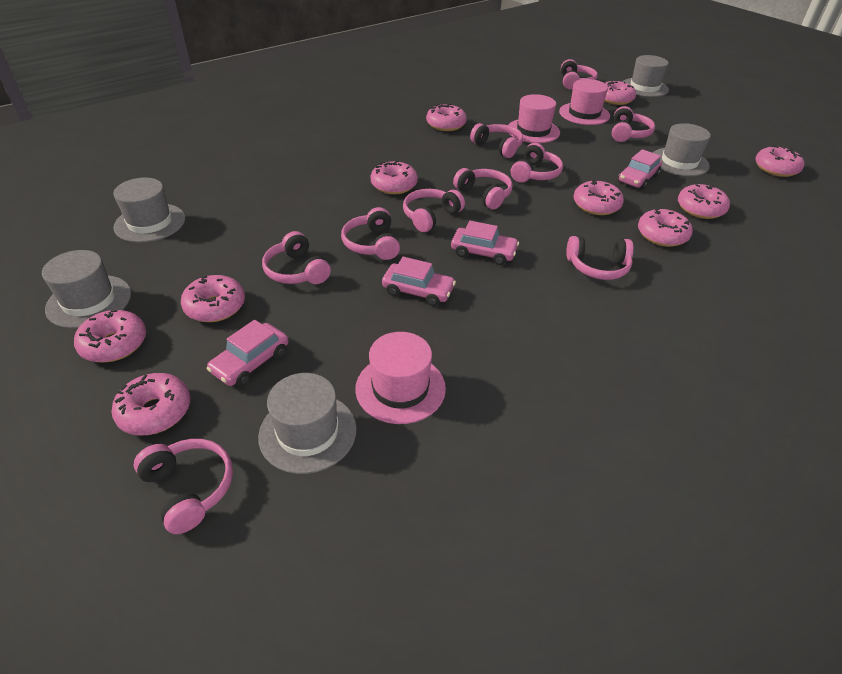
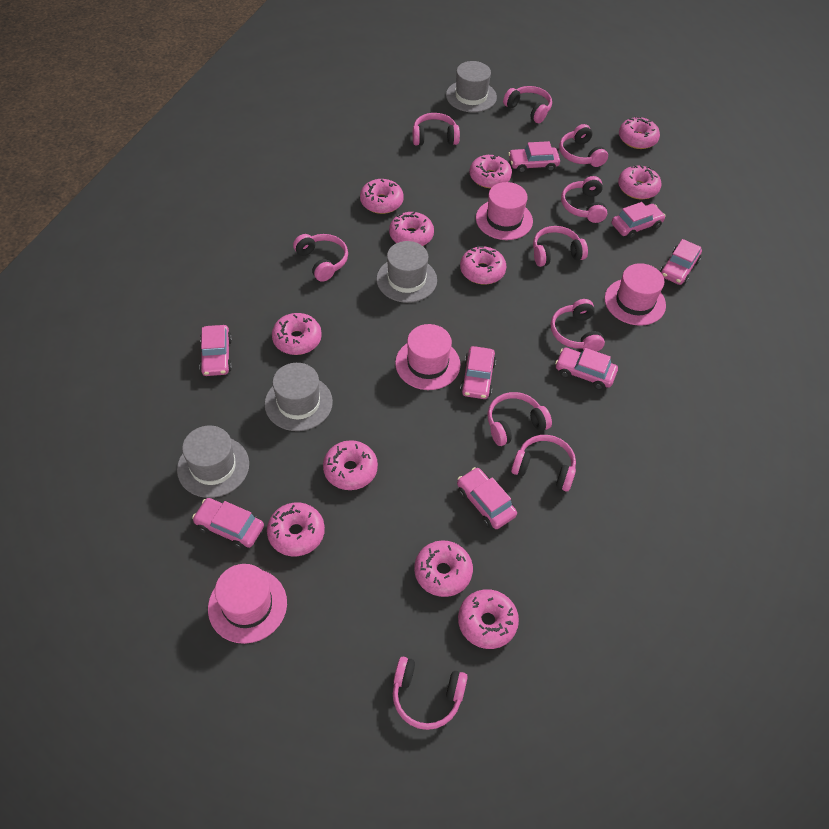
grey hat: 5 -> 4
pink car: 4 -> 8
pink donut: 10 -> 11
pink hat: 3 -> 4

